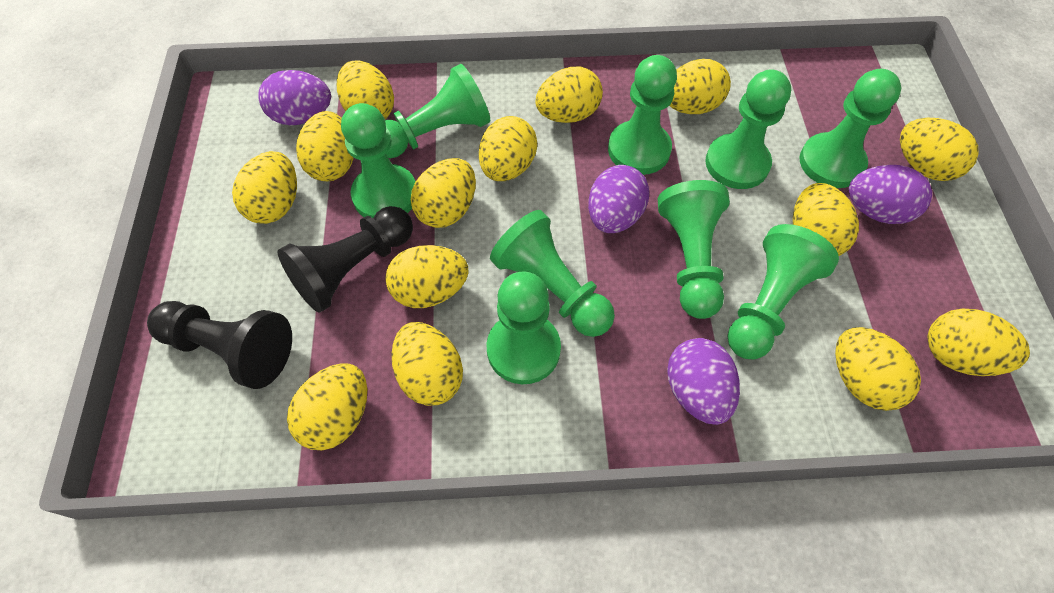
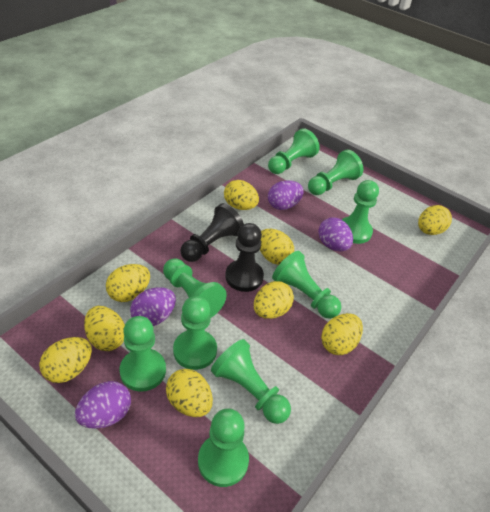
yellow egg: 14 -> 9

